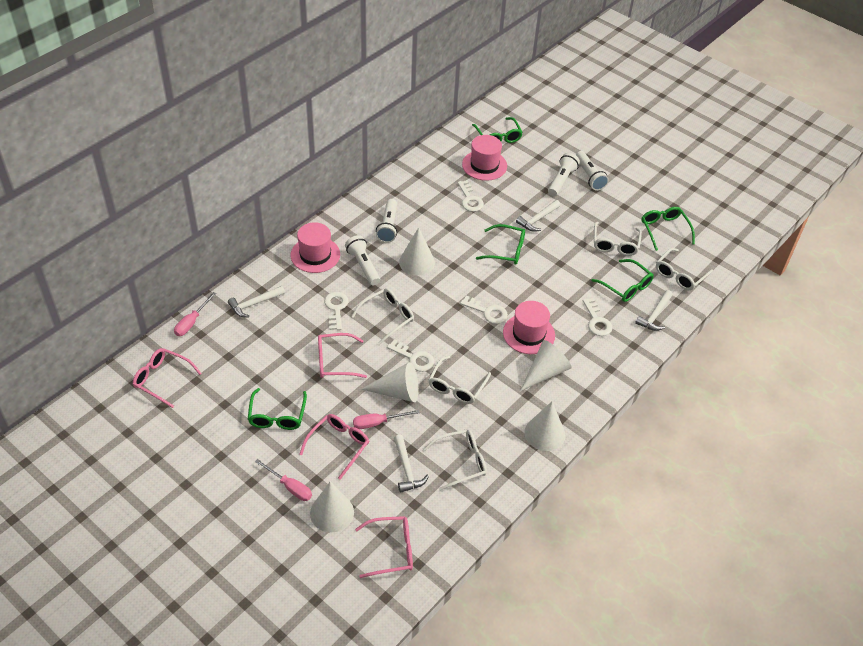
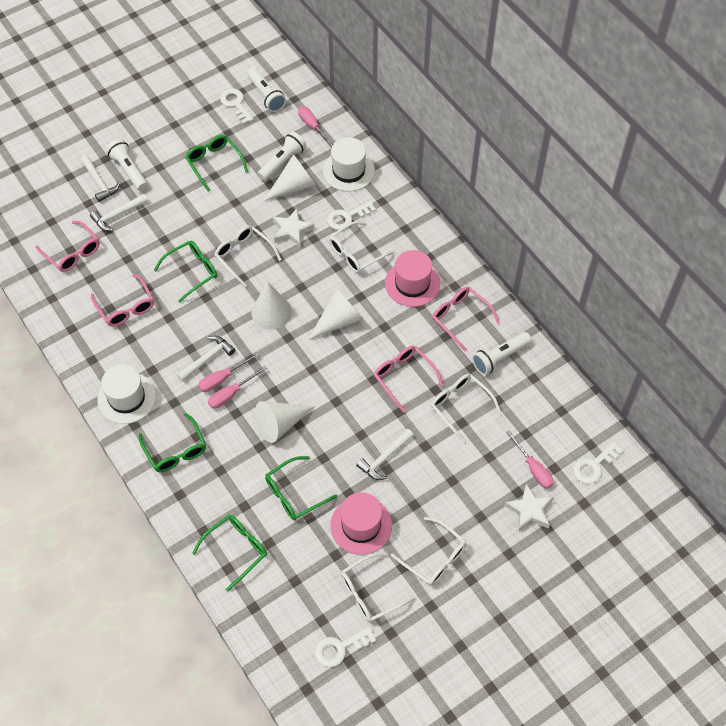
pink hat: 3 -> 2
pink screwdriver: 3 -> 4
white cone: 5 -> 4
white hat: 0 -> 2
white key: 5 -> 4
white star: 0 -> 2

